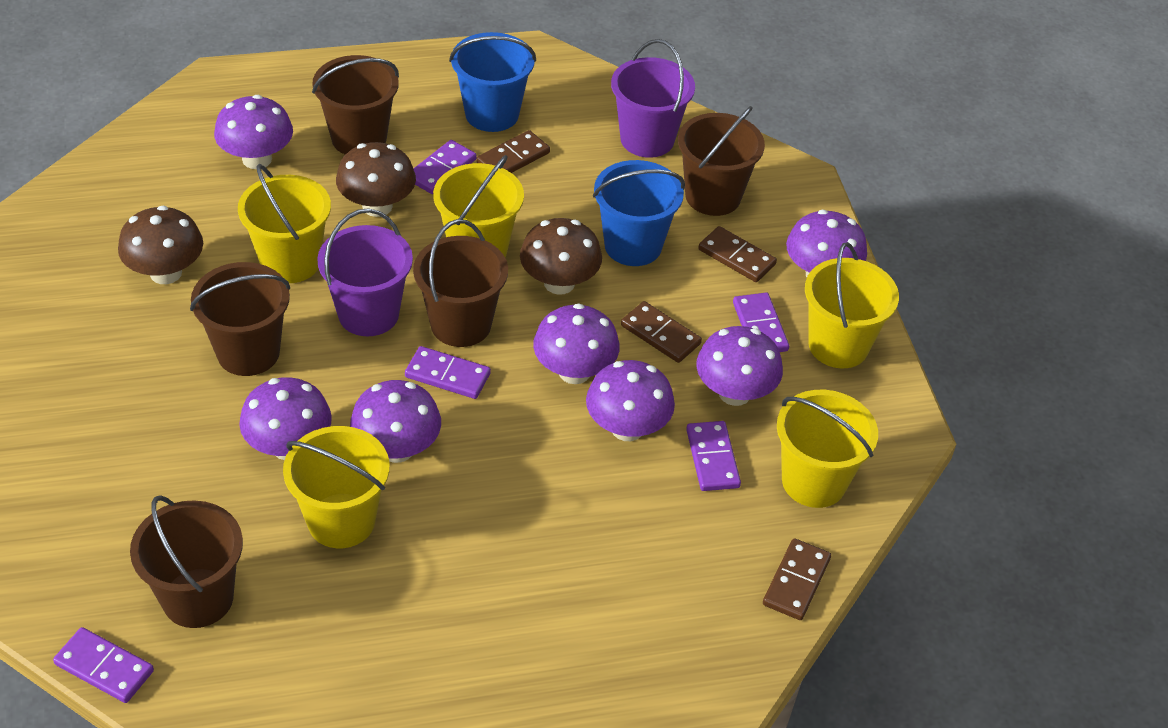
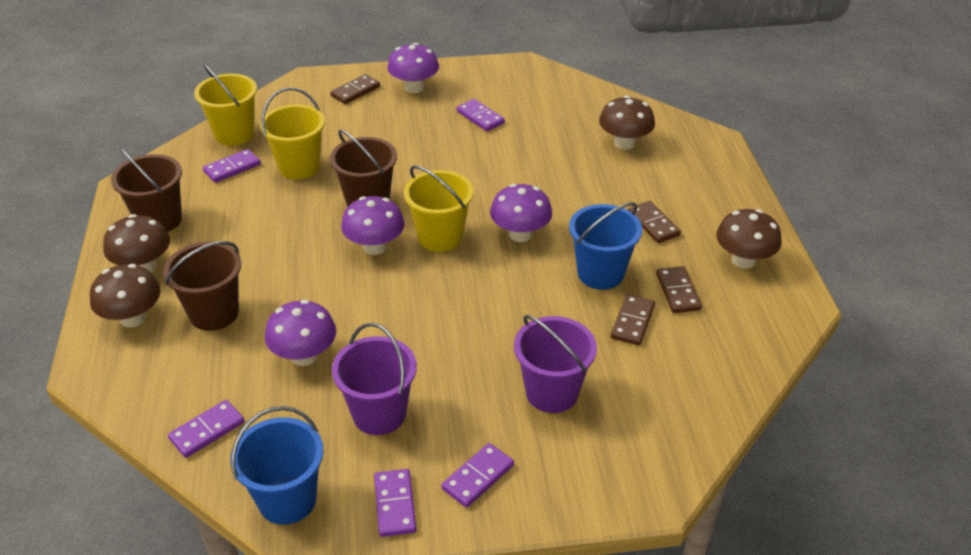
brown bucket: 5 -> 3
brown mushroom: 3 -> 4
purple mushroom: 7 -> 4
yellow bucket: 5 -> 3

